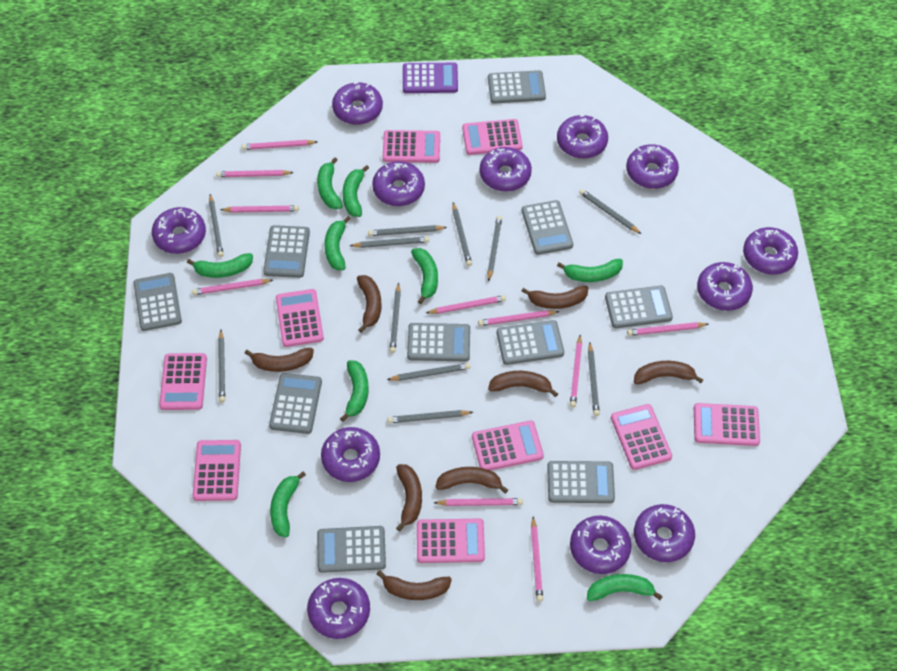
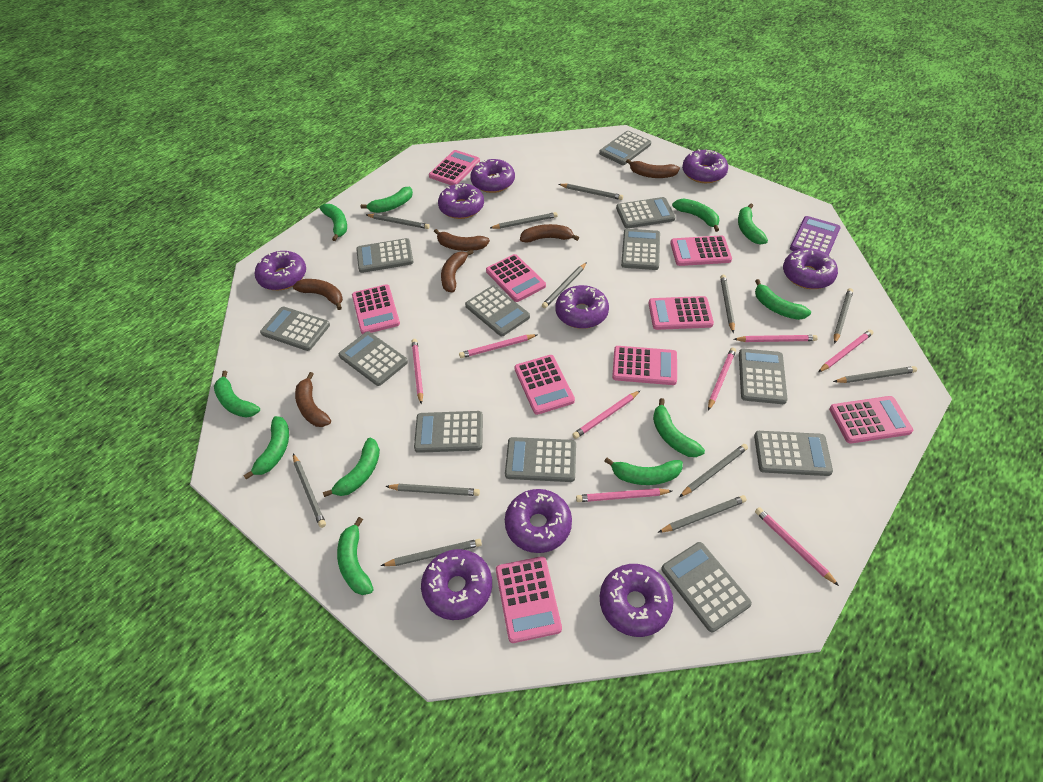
brown banana: 8 -> 6
green banana: 9 -> 11
grey calculator: 10 -> 12
grey pencil: 11 -> 12
pink pencil: 10 -> 8
purple donut: 12 -> 9

